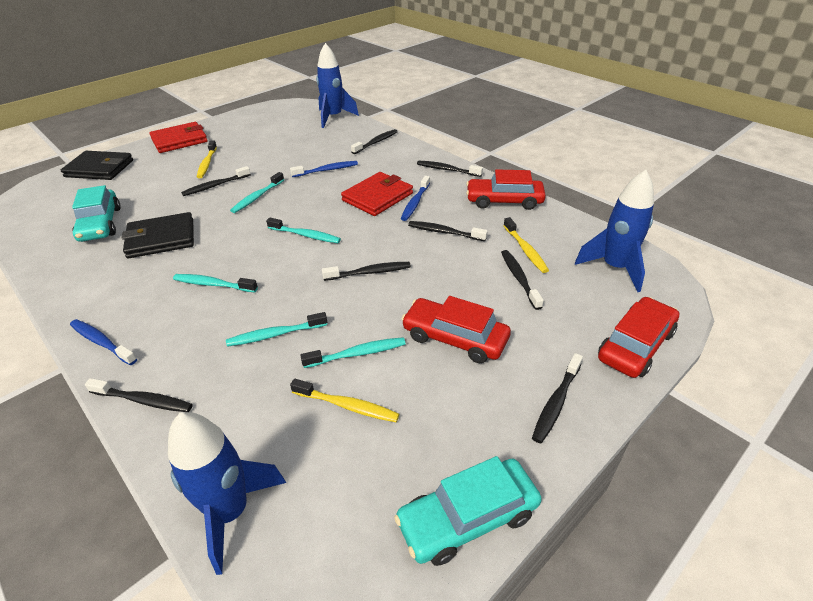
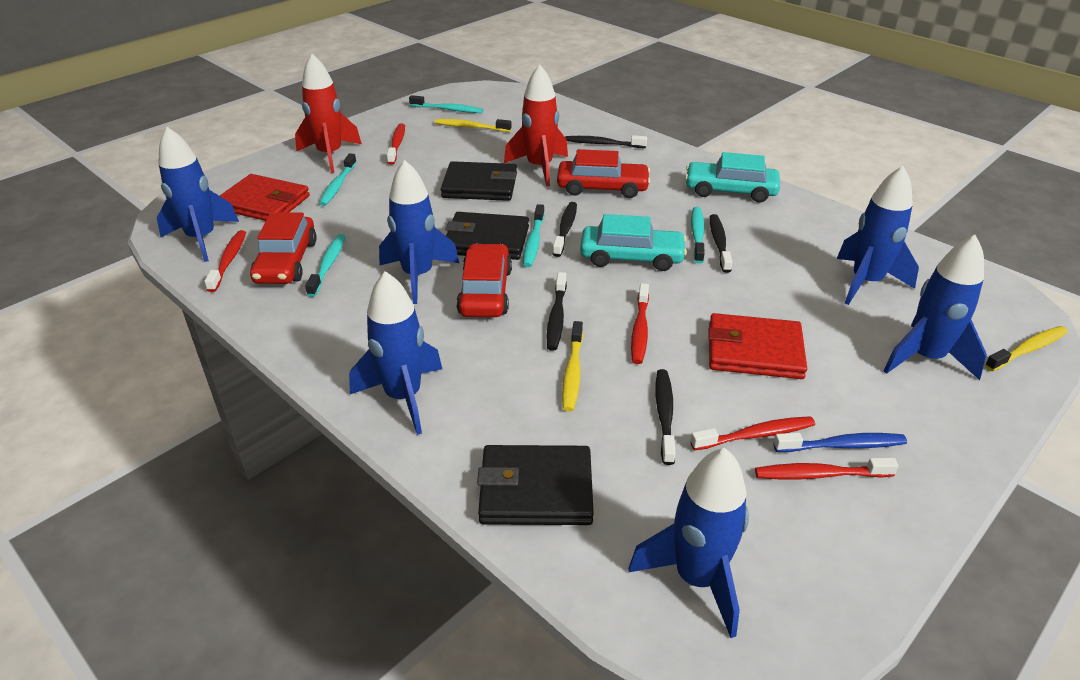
black toothbrush: 8 -> 5
black wallet: 2 -> 3
blue rocket: 3 -> 6
blue toothbrush: 3 -> 1
red rocket: 0 -> 2
red toothbrush: 0 -> 5

